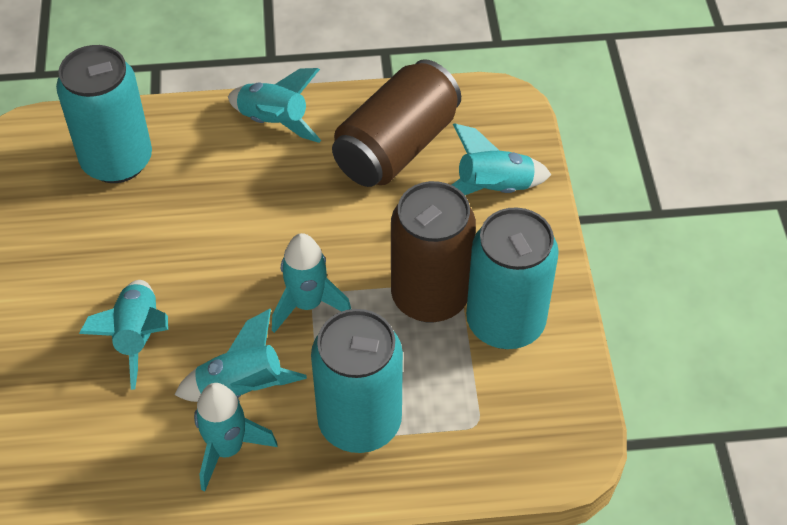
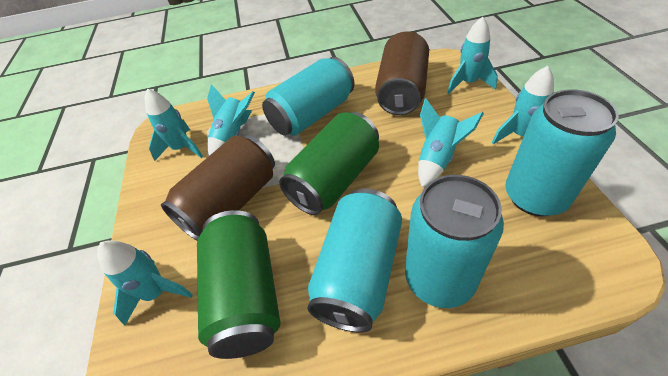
green can: 0 -> 2
turquoise can: 3 -> 4

